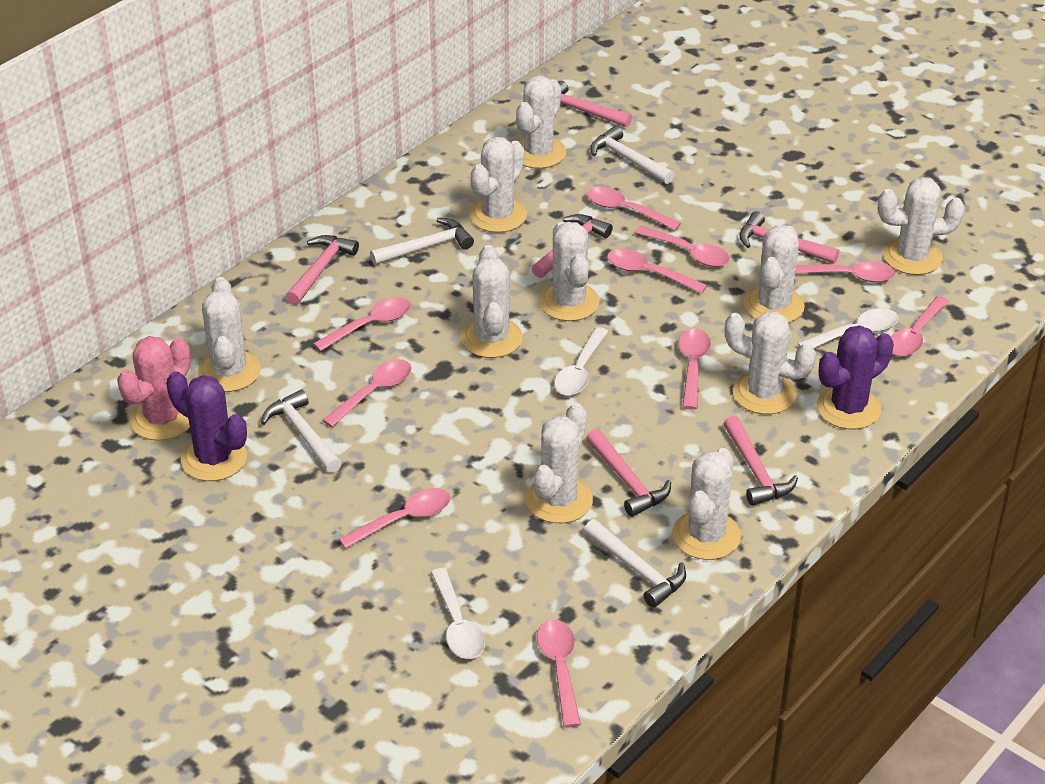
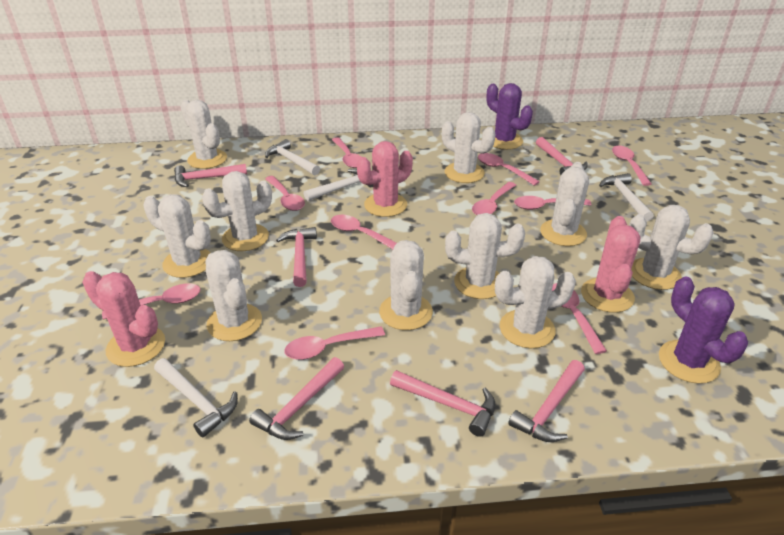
pink cactus: 1 -> 3
white spoon: 3 -> 0

